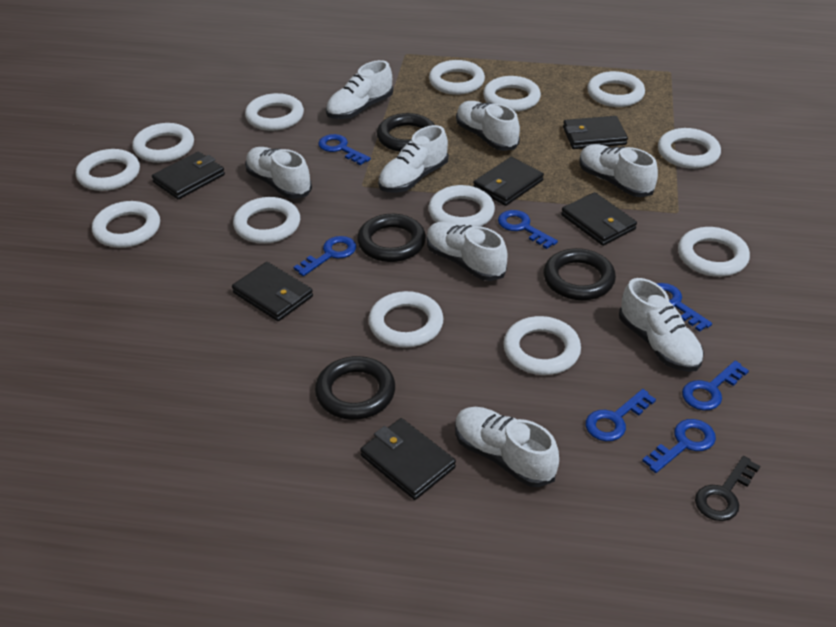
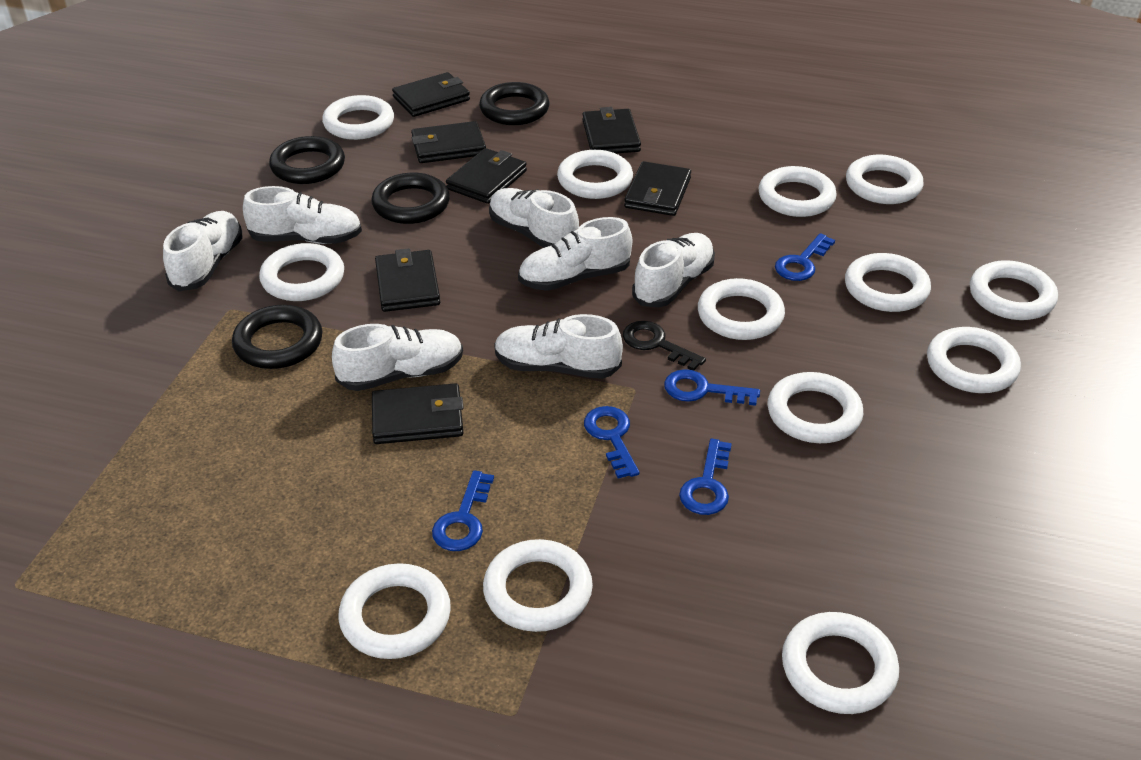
black wallet: 6 -> 7
blue key: 7 -> 5
white shoe: 8 -> 7

